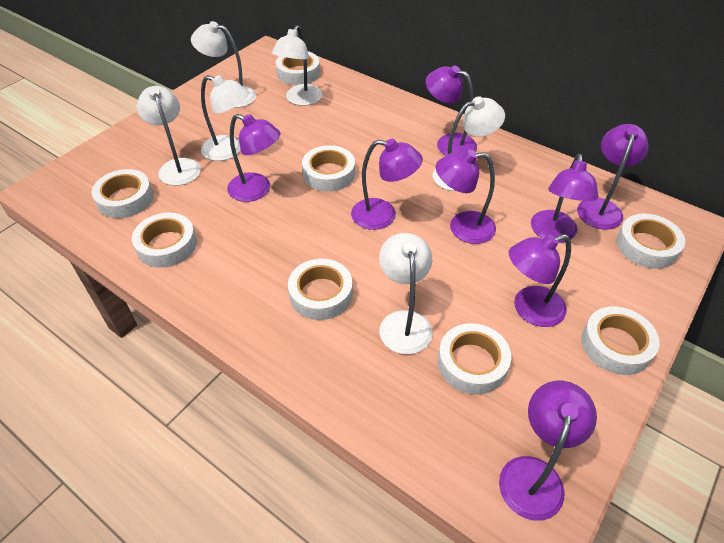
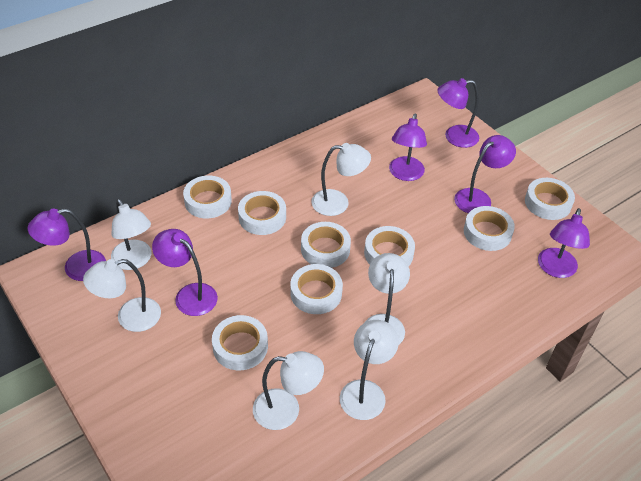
purple lamp: 8 -> 6

